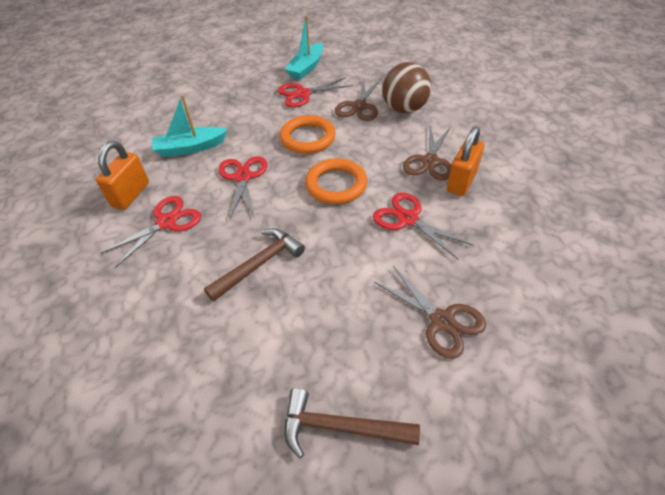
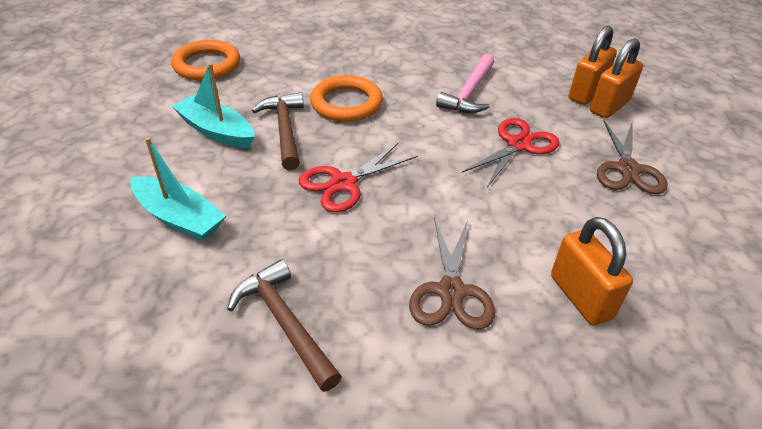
brown ball: 1 -> 0
brown scissors: 3 -> 2
orange padlock: 2 -> 3
pink hammer: 0 -> 1
red scissors: 4 -> 2

